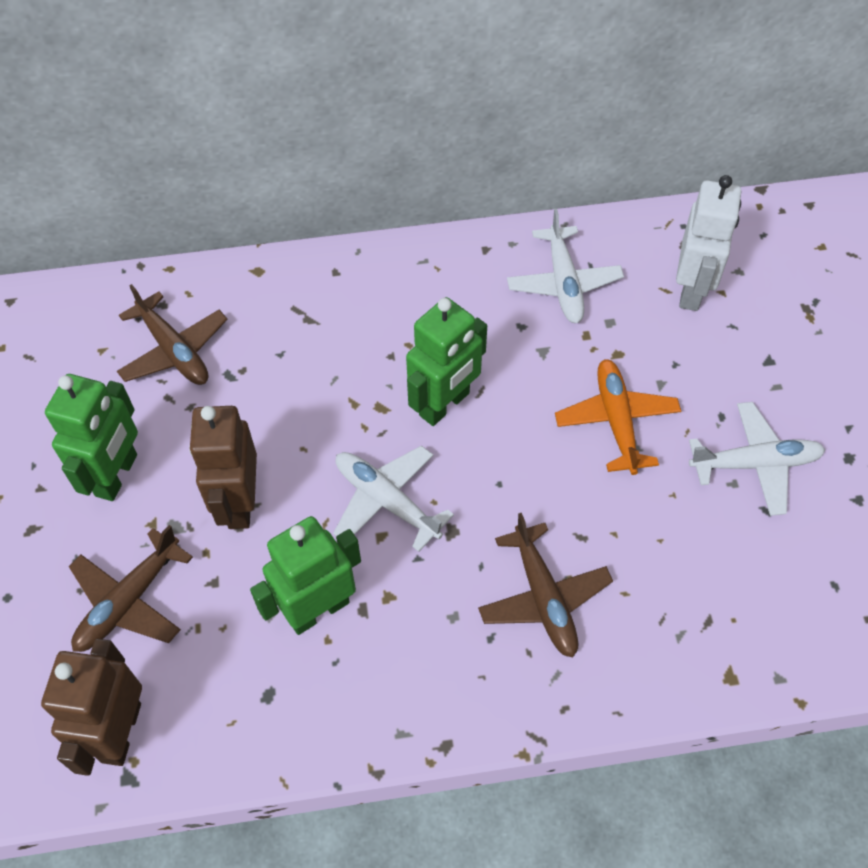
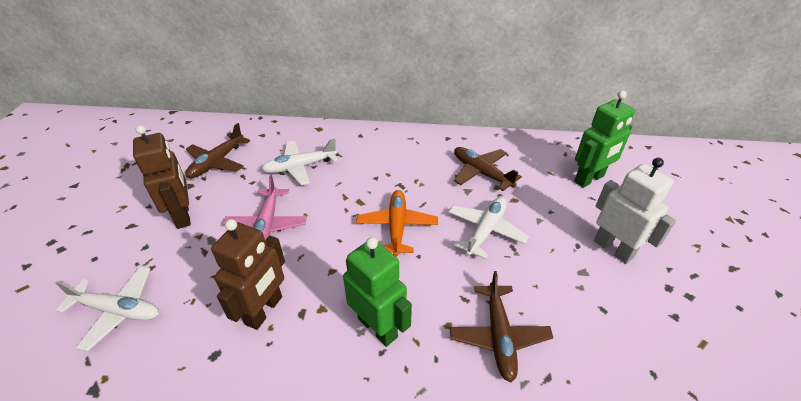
green robot: 3 -> 2
pink plane: 0 -> 1

